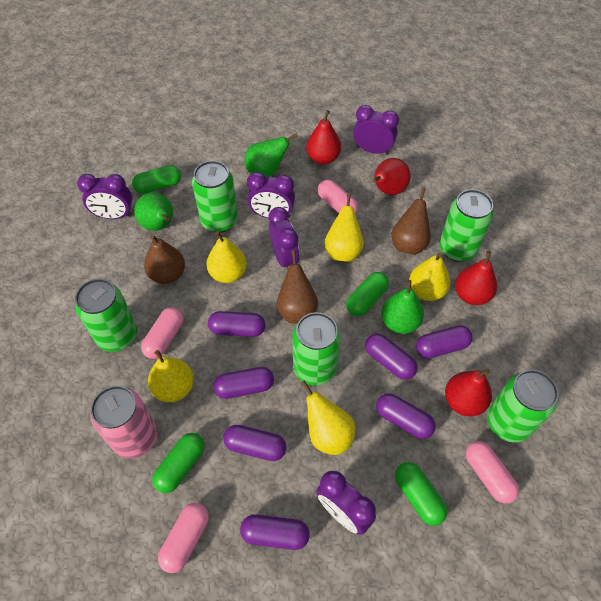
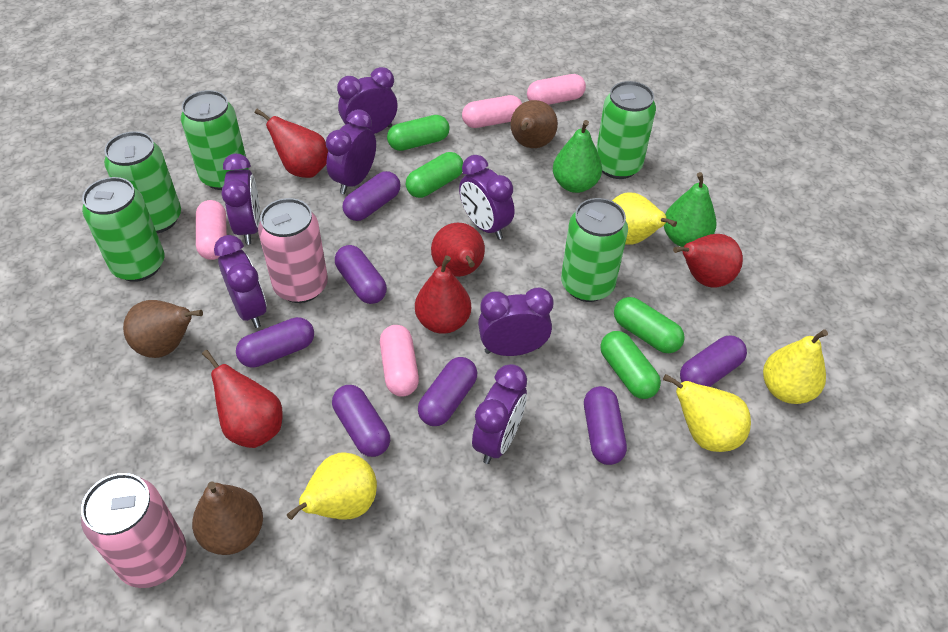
green pear: 3 -> 2
pink can: 1 -> 2
purple clock: 5 -> 7
red pear: 4 -> 5
yellow pear: 5 -> 4

